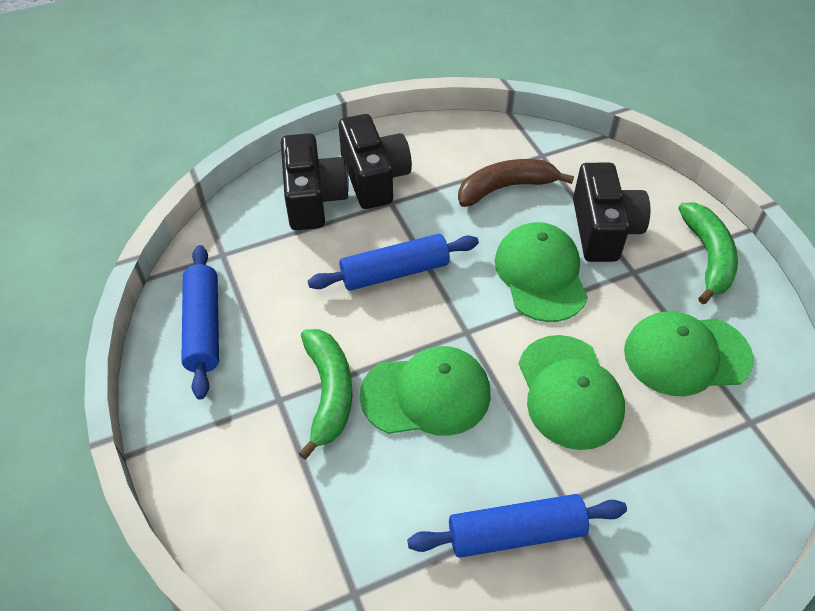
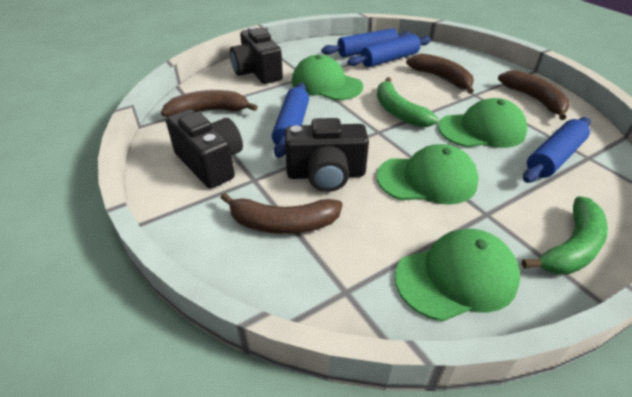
blue rolling pin: 3 -> 4
brown banana: 1 -> 4

